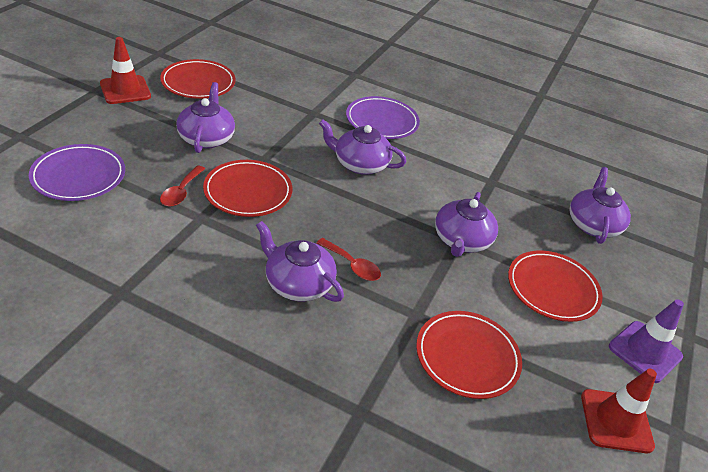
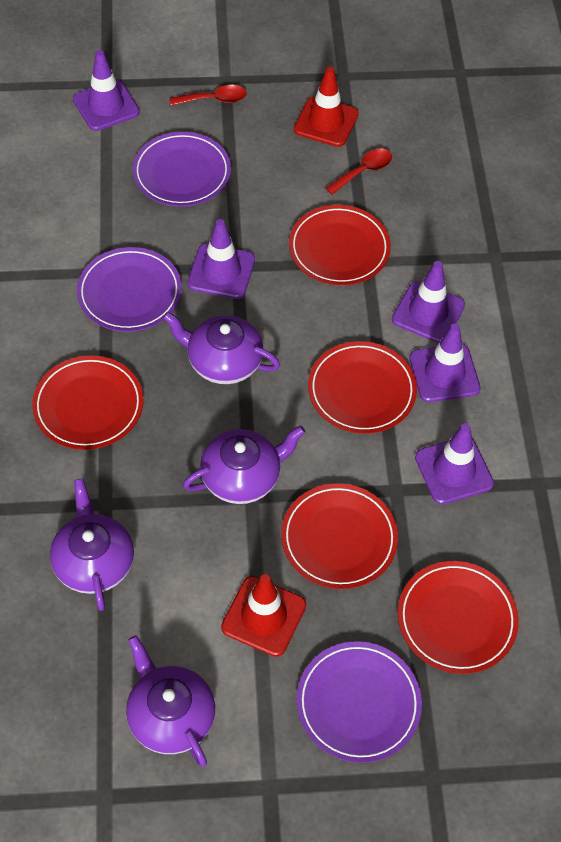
purple plate: 2 -> 3
purple teapot: 5 -> 4
purple traffic cone: 1 -> 5
red plate: 4 -> 5

